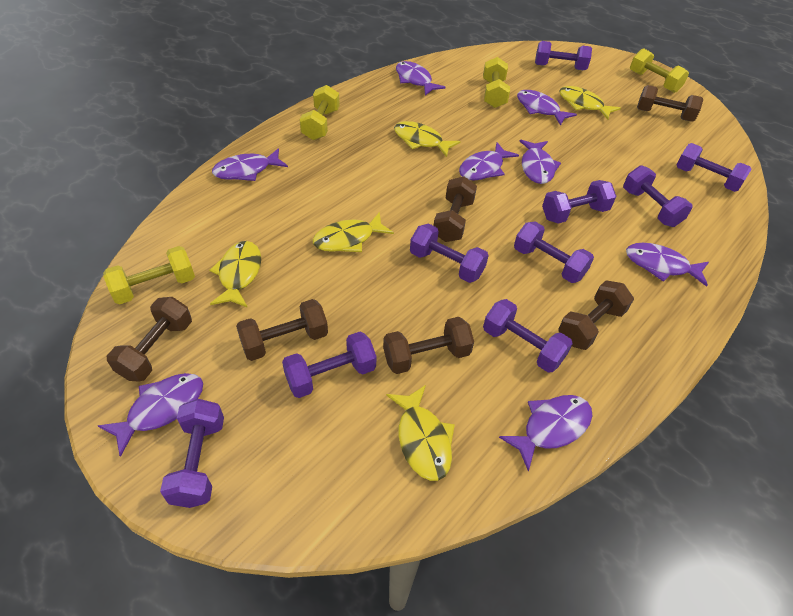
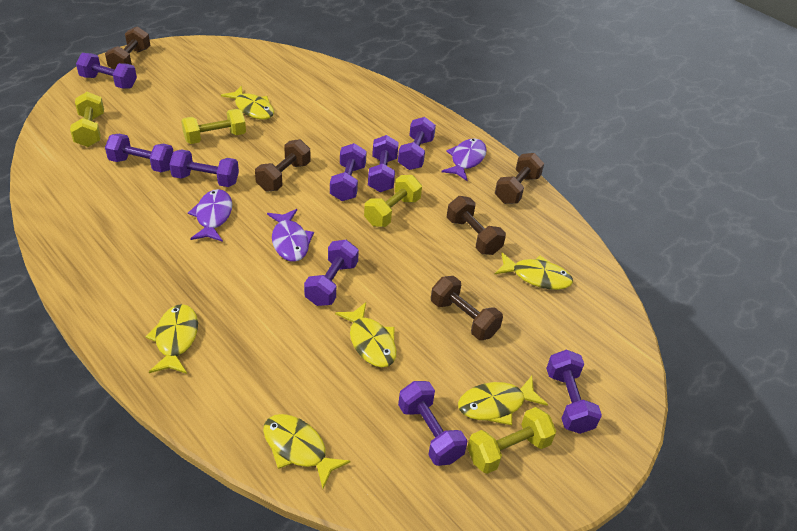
brown dumbbell: 6 -> 5
purple fish: 8 -> 3
yellow fish: 5 -> 6

